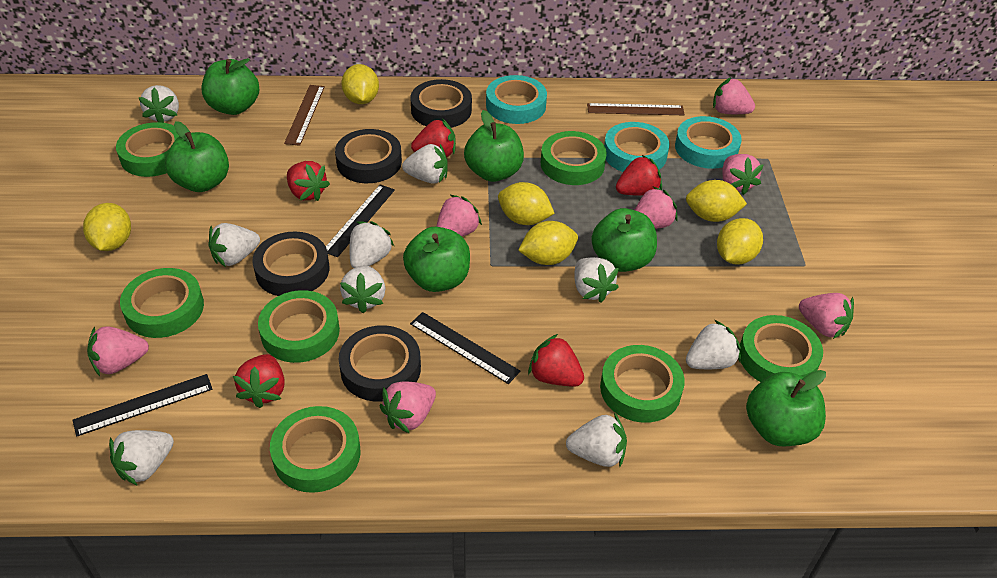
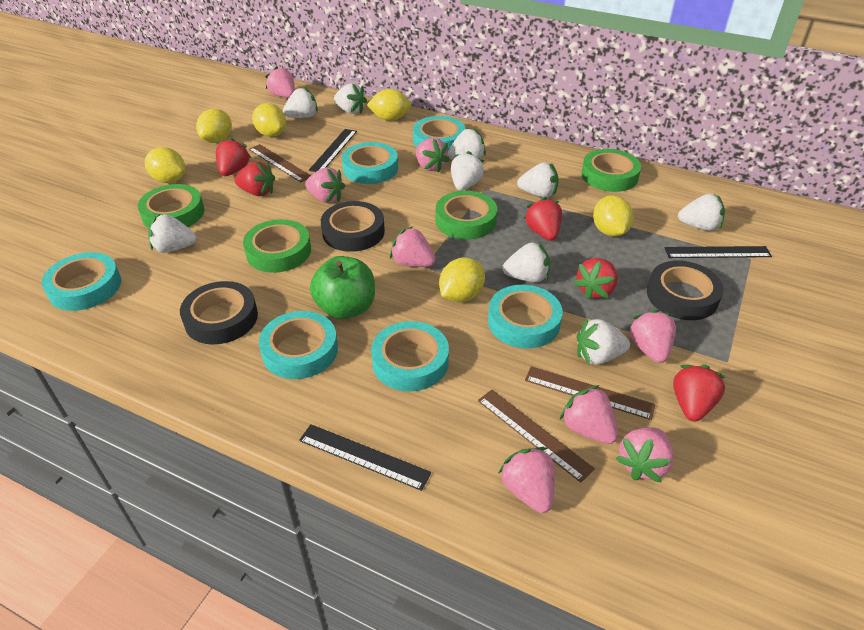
black tape: 4 -> 3
brown ruler: 2 -> 3
green apple: 6 -> 1
green tape: 7 -> 4
pink strawberry: 7 -> 8
turquoise tape: 3 -> 6

